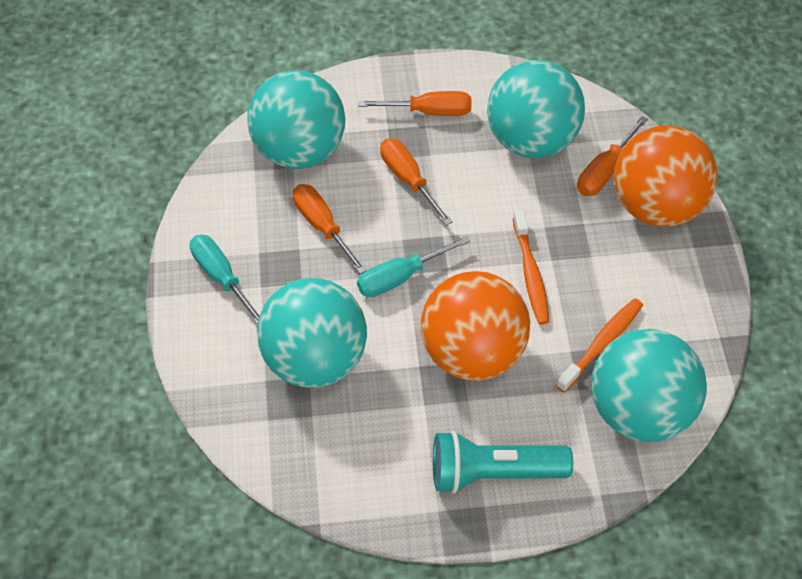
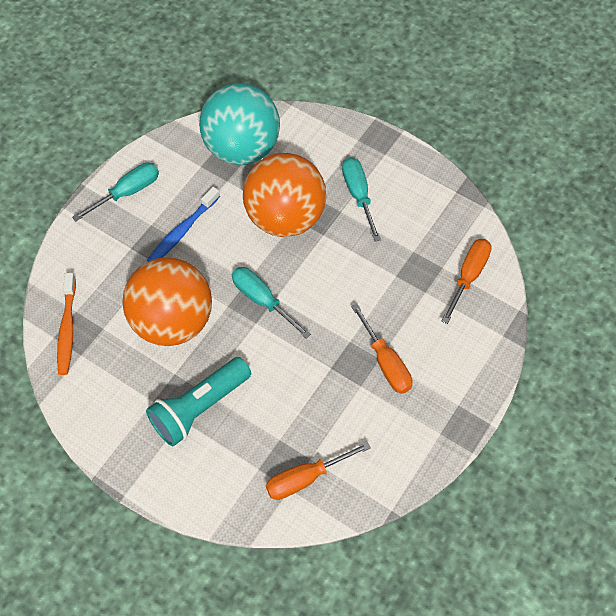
blue toothbrush: 0 -> 1
orange screwdriver: 4 -> 3
orange toothbrush: 2 -> 1
turquoise ball: 4 -> 1
turquoise screwdriver: 2 -> 3

